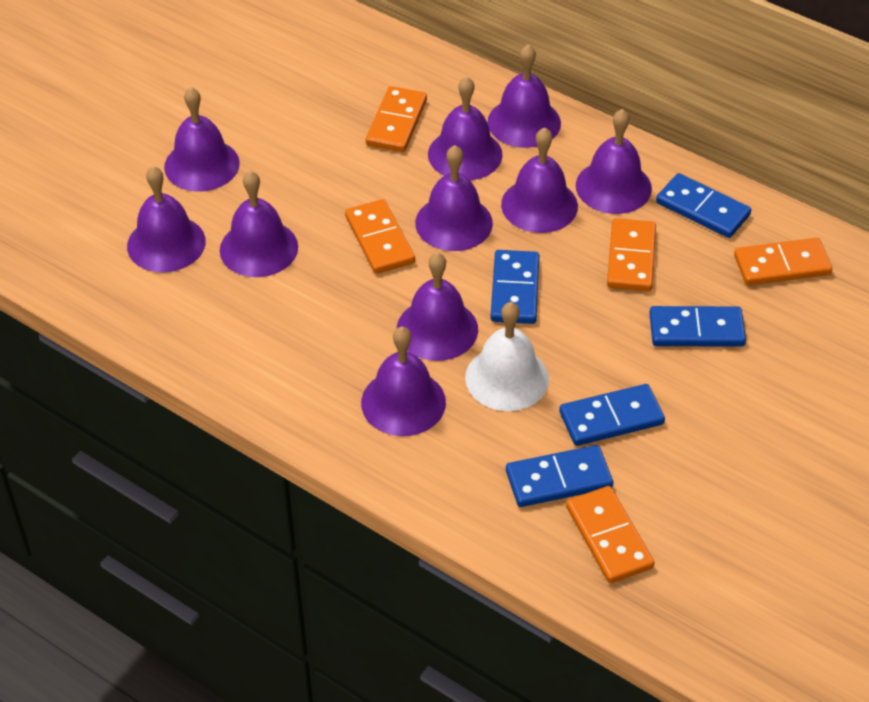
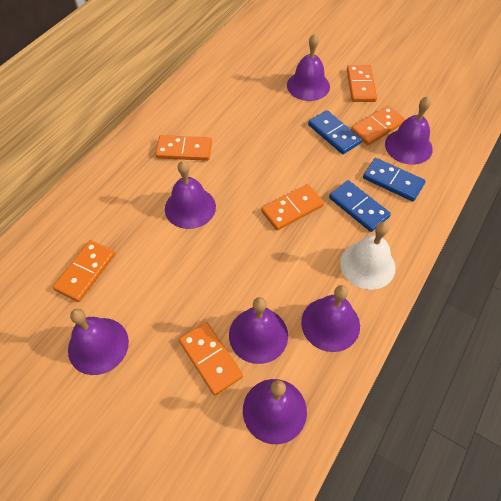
blue domino: 5 -> 3
orange domino: 5 -> 6
purple bell: 10 -> 7

